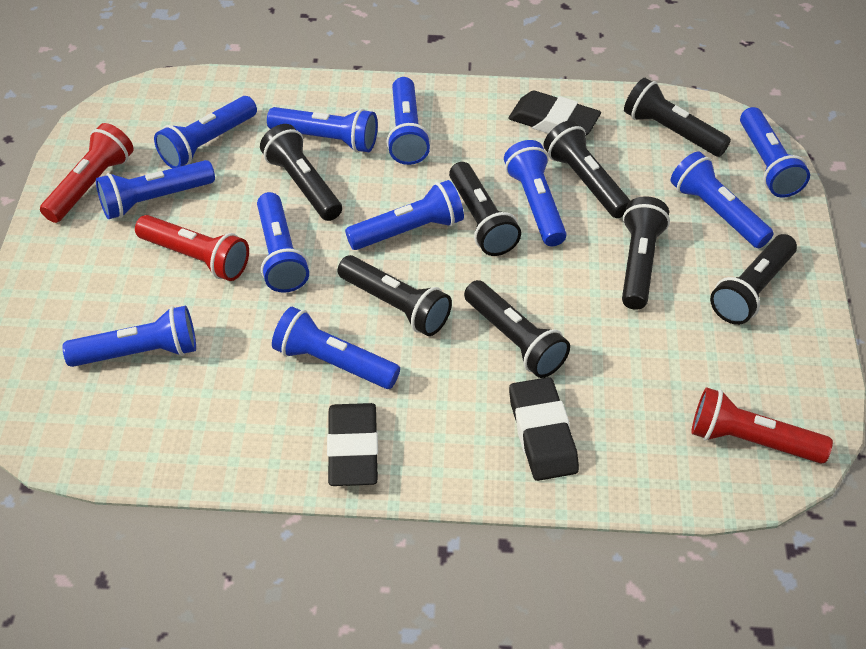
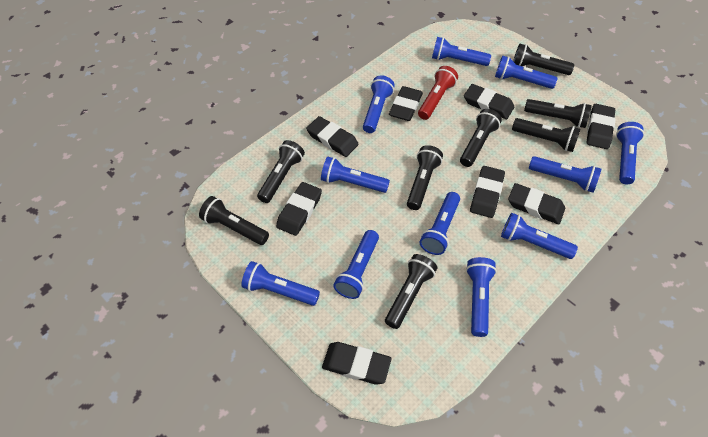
black eraser: 3 -> 8
red flashlight: 3 -> 1

